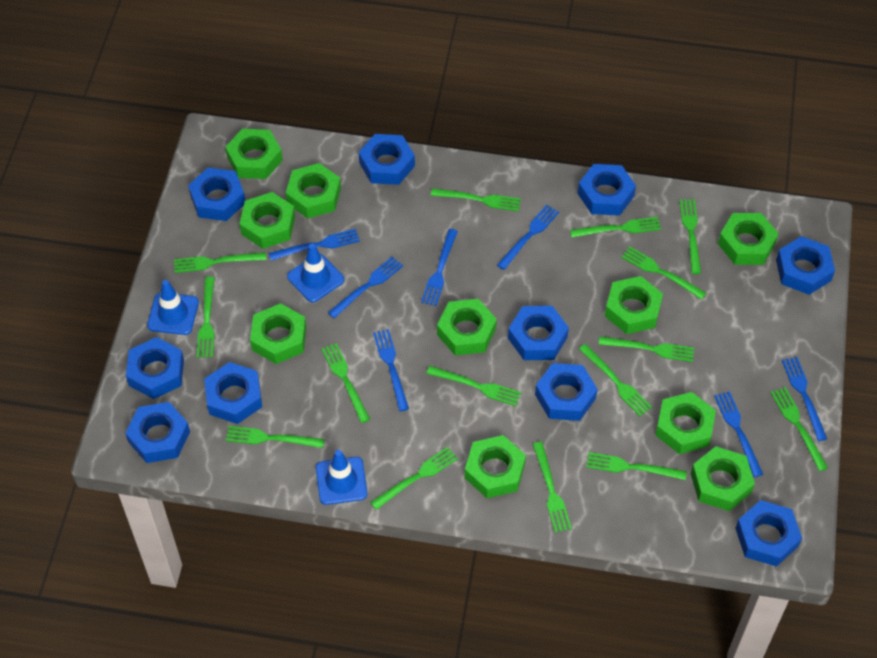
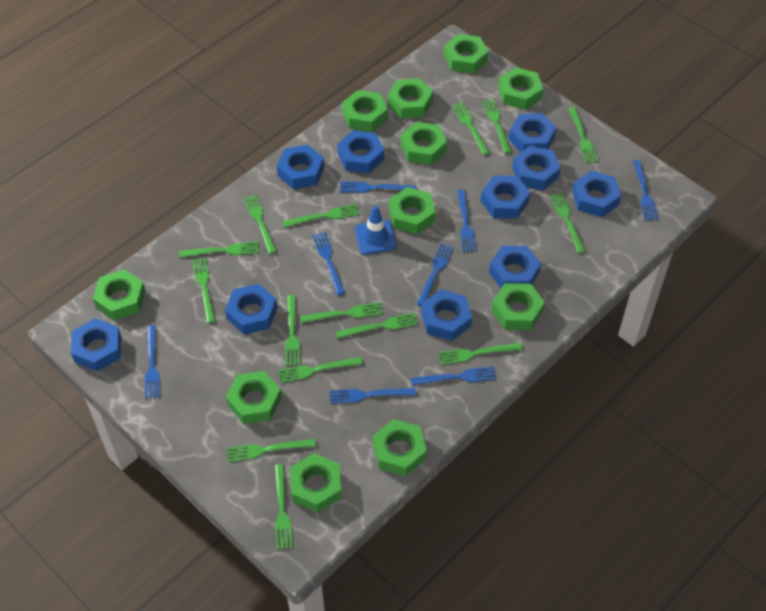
blue fork: 7 -> 8
blue traffic cone: 3 -> 1
green nut: 10 -> 11

